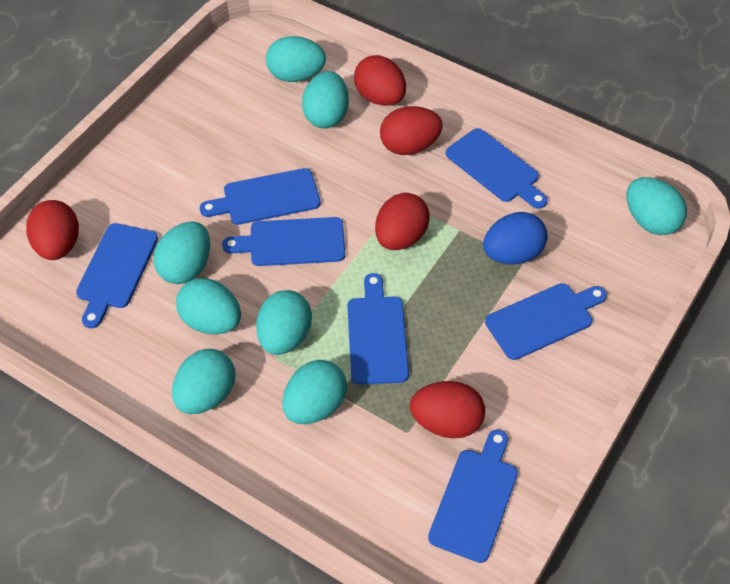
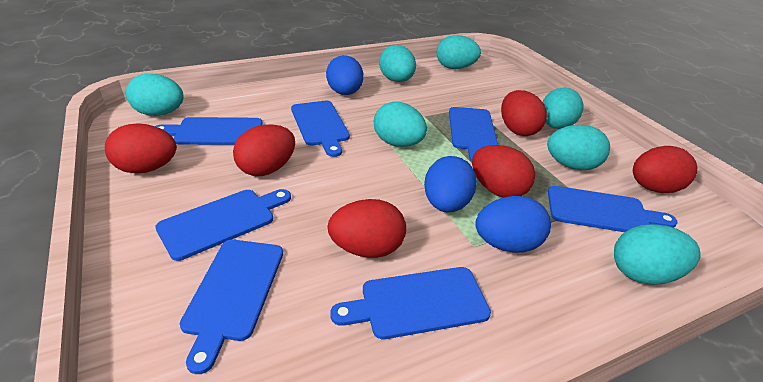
blue egg: 1 -> 3
red egg: 5 -> 6
turquoise egg: 8 -> 7

